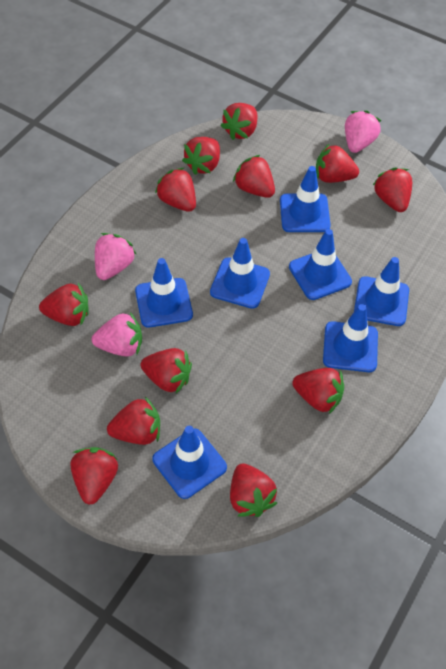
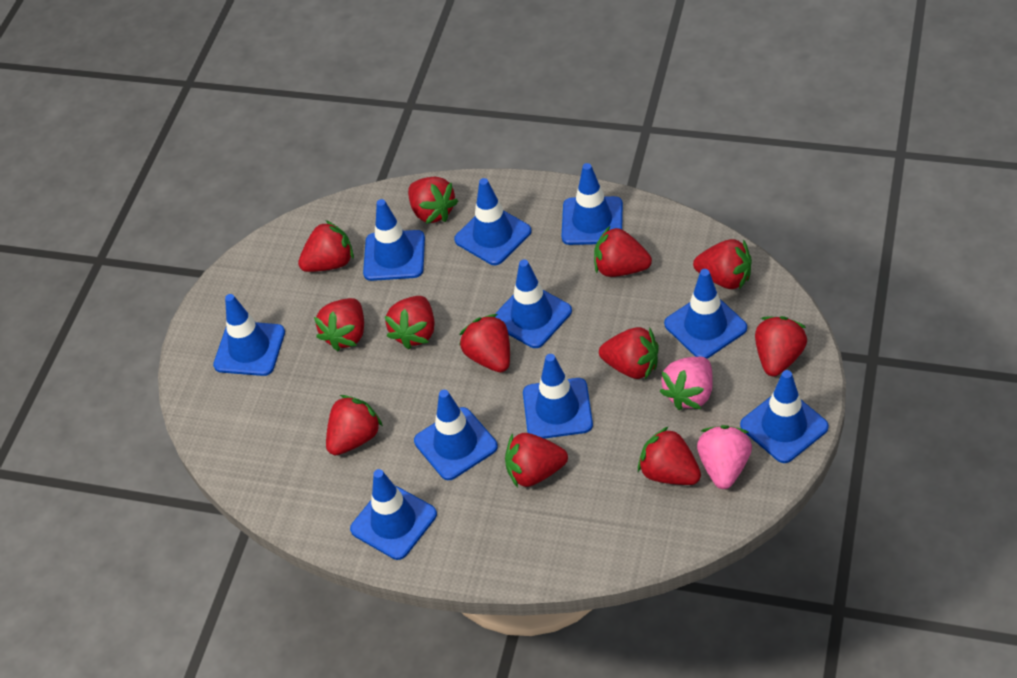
blue traffic cone: 7 -> 10
pink strawberry: 3 -> 2

